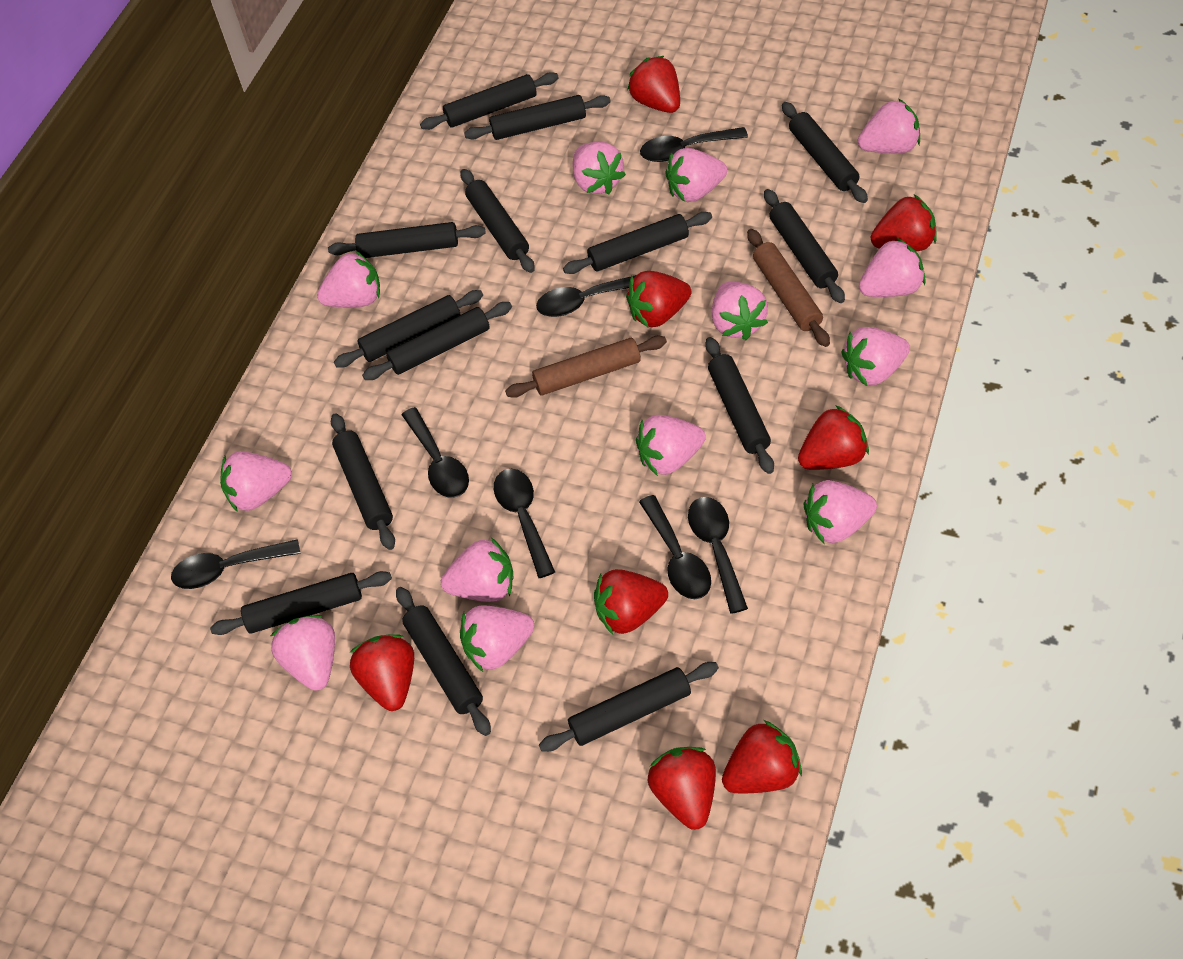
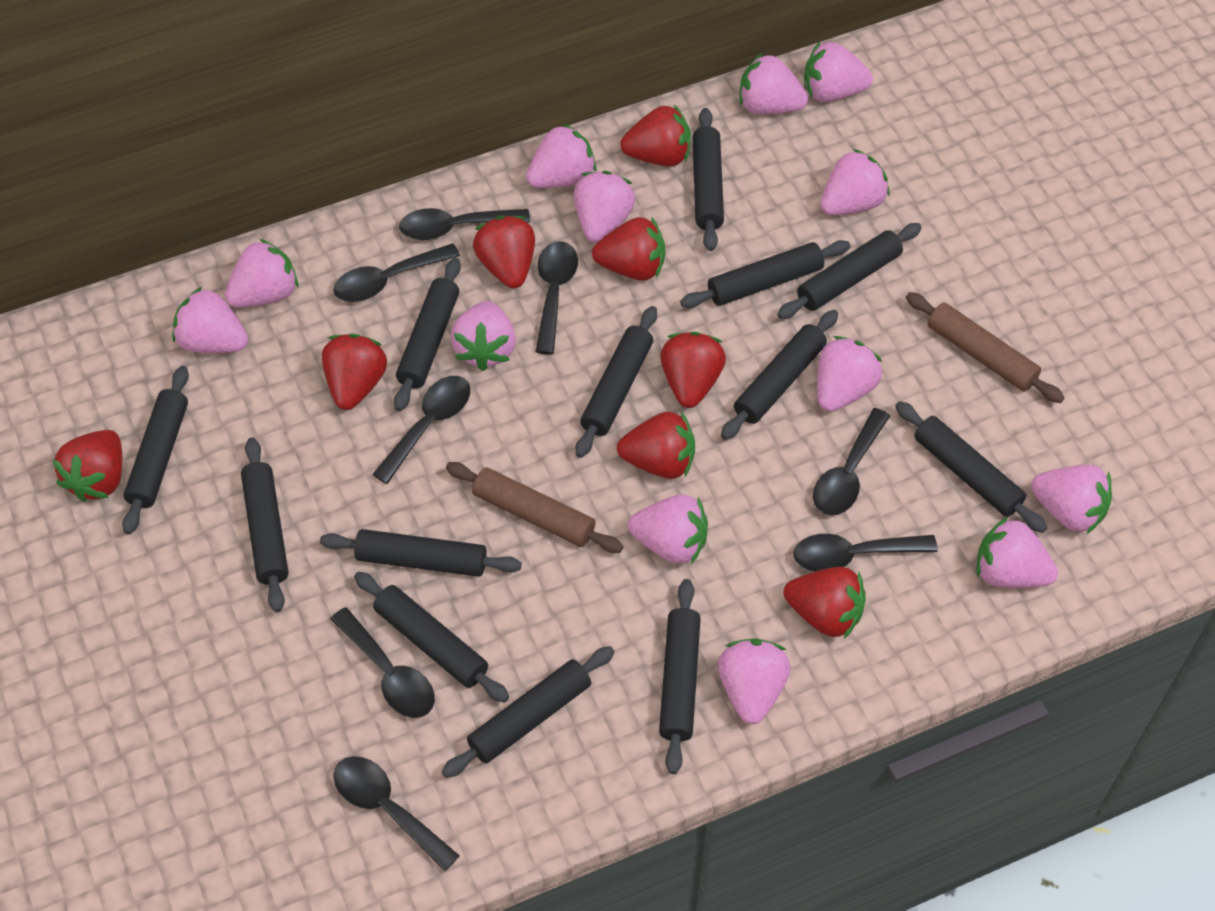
black rolling pin: 14 -> 13
black spoon: 7 -> 8

